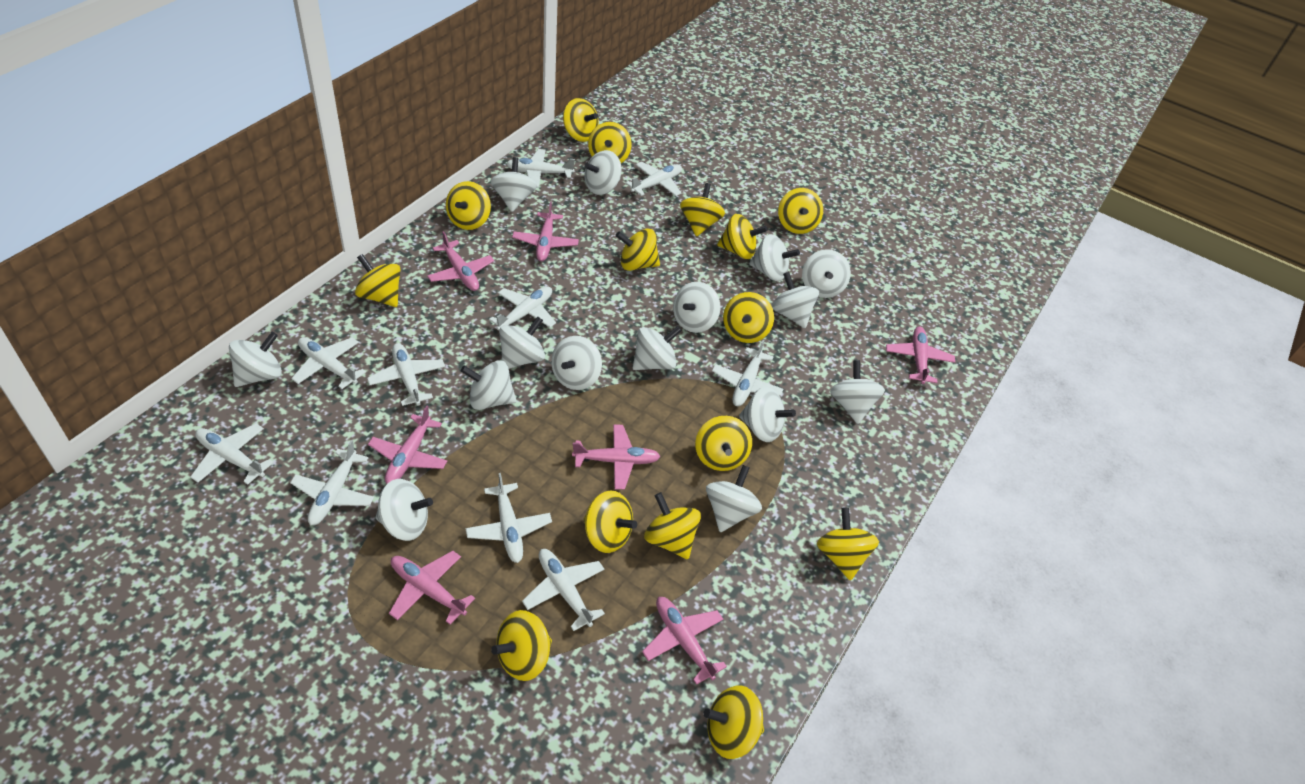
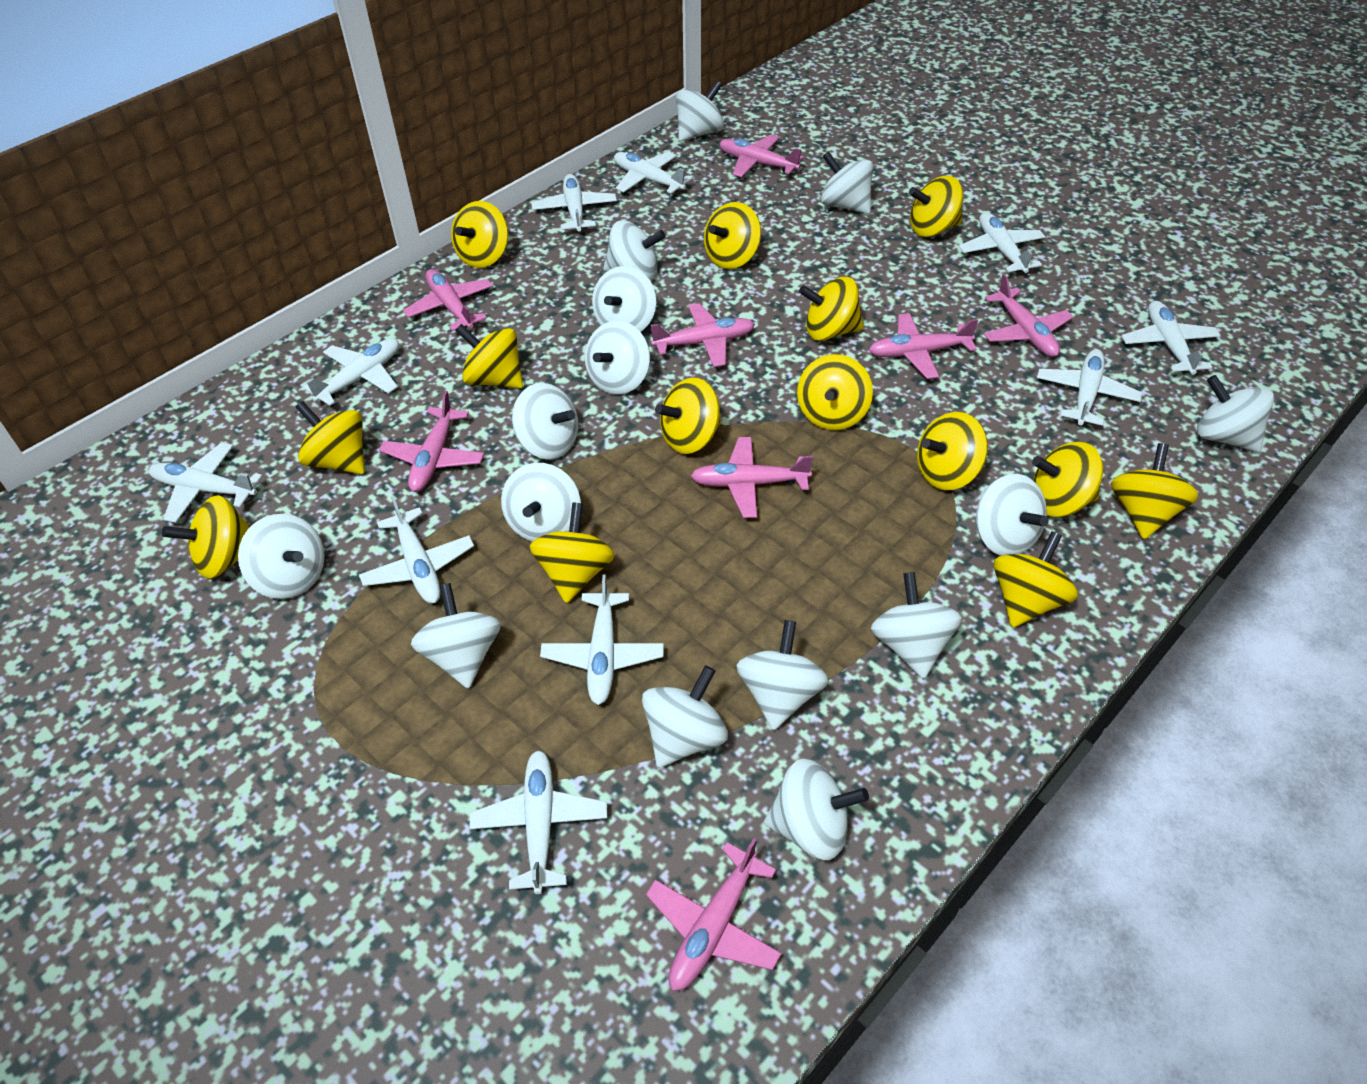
pink plane: 7 -> 8
yellow spinning top: 15 -> 14

